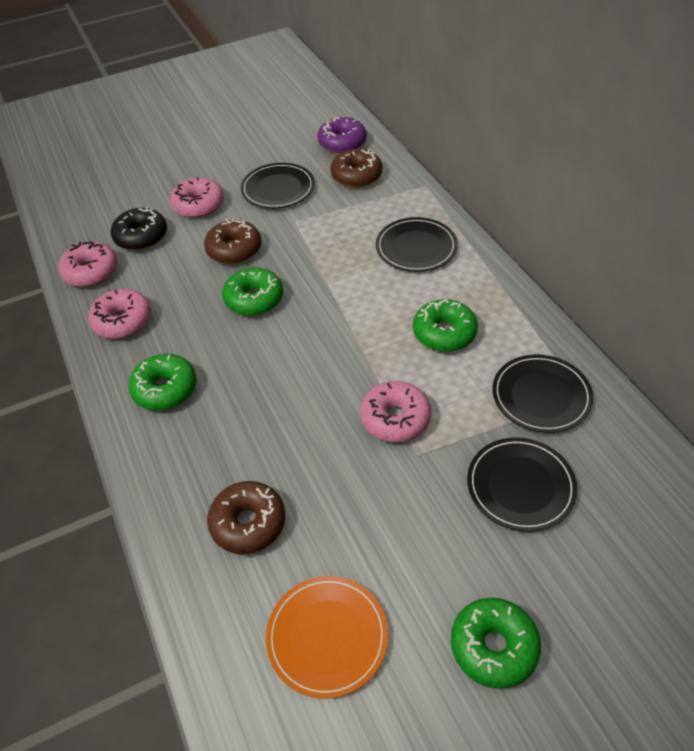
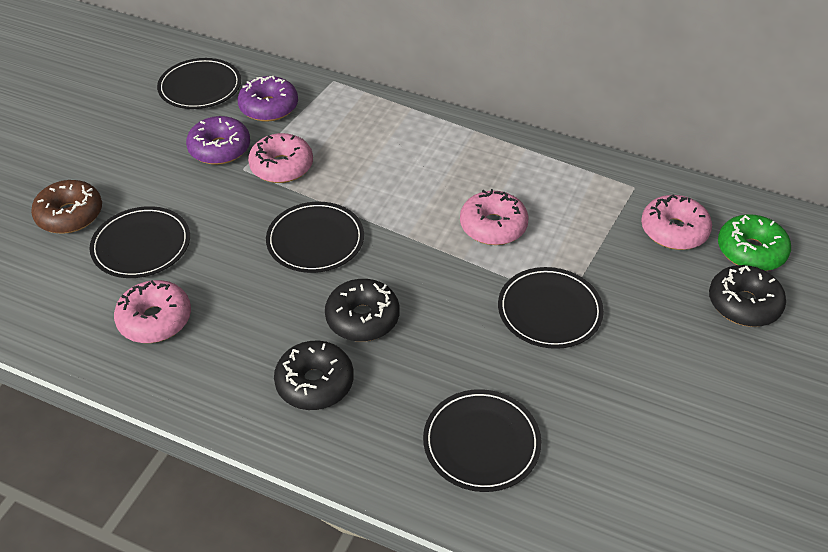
black donut: 1 -> 3
black plate: 4 -> 5
brown donut: 3 -> 1
green donut: 4 -> 1
orange plate: 1 -> 0
purple donut: 1 -> 2

